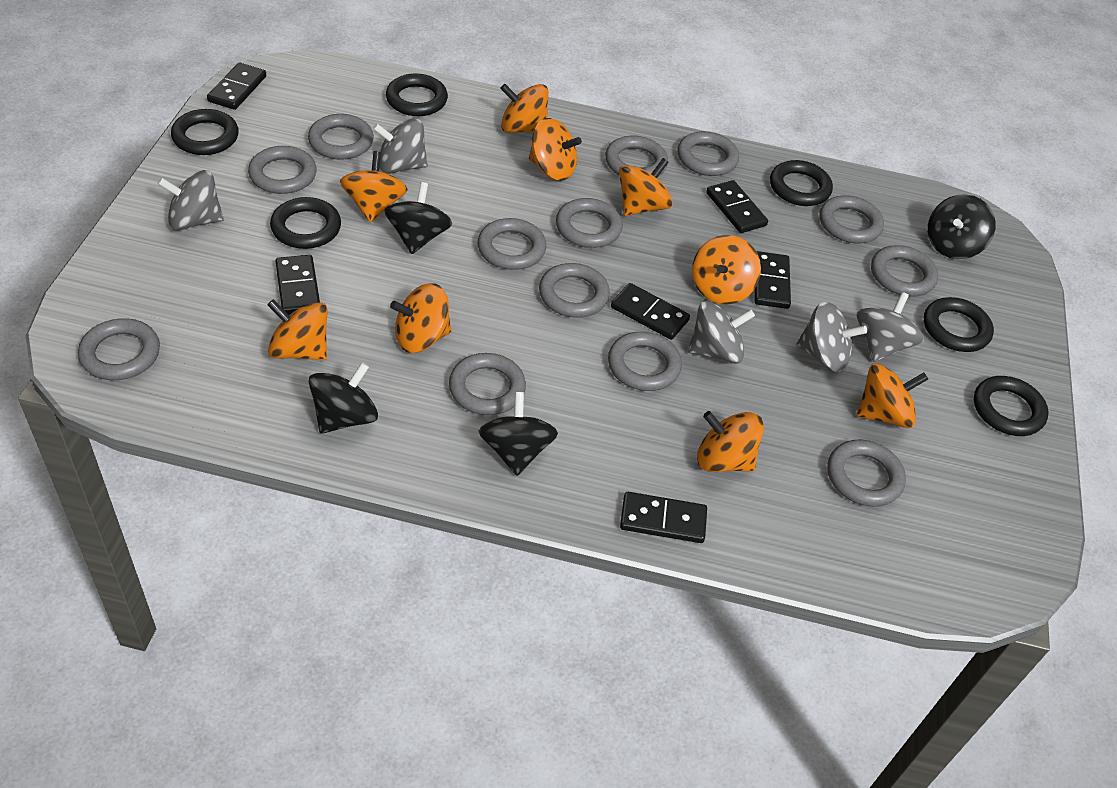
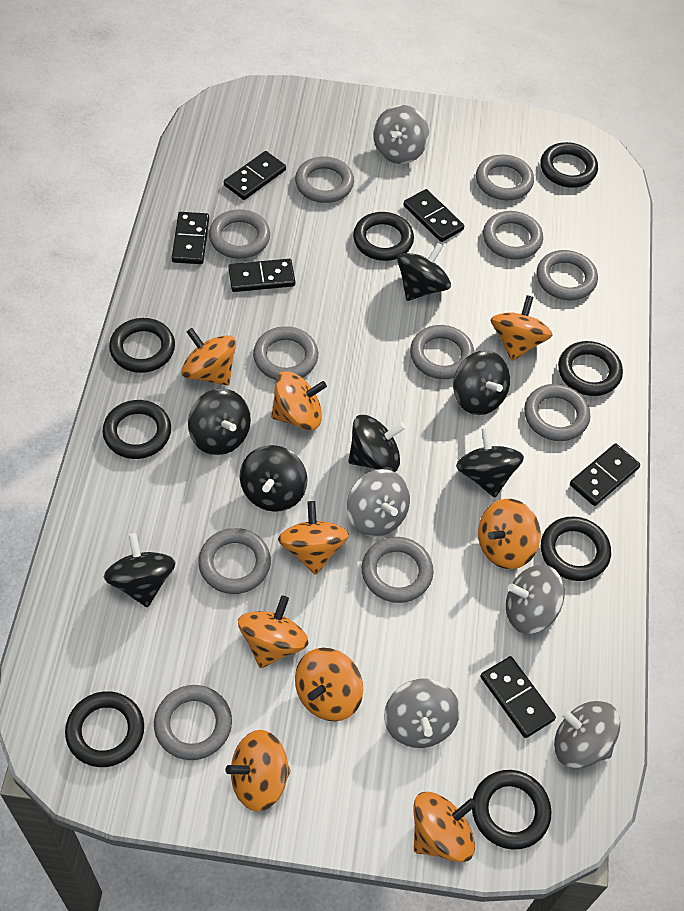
black ring: 6 -> 8
black spinning top: 4 -> 7
grey ring: 13 -> 11

